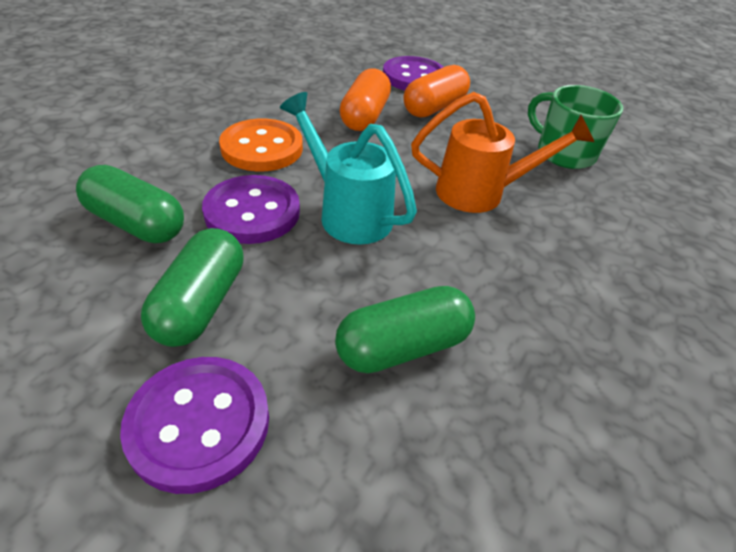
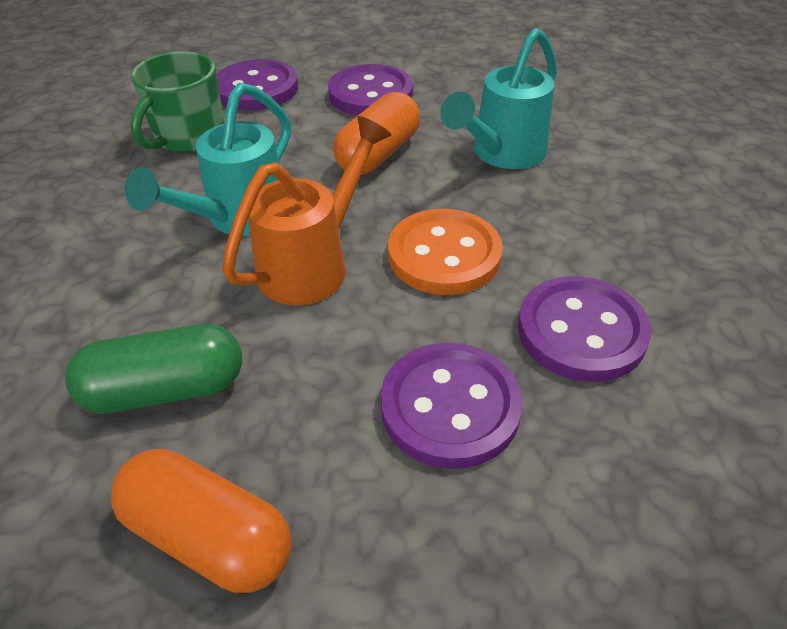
green capsule: 3 -> 1
purple button: 3 -> 4
turquoise watering can: 1 -> 2

